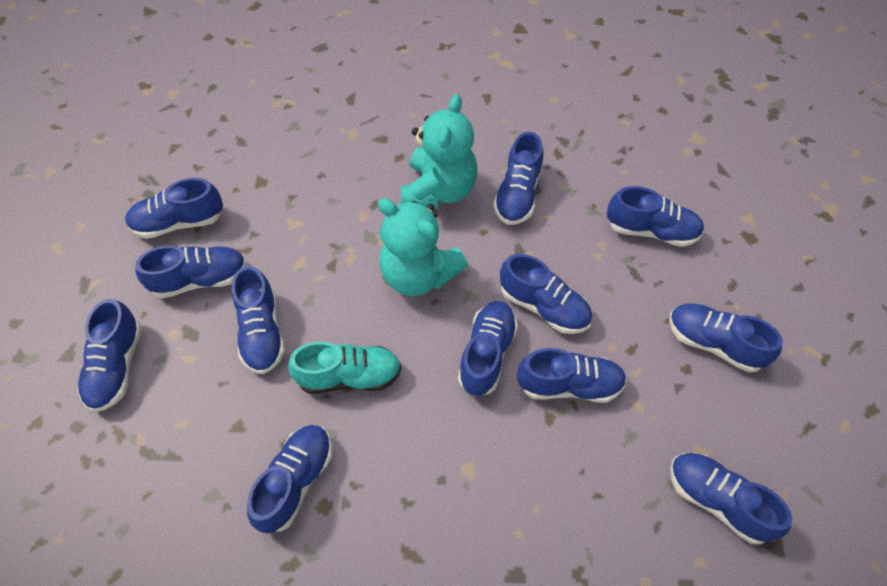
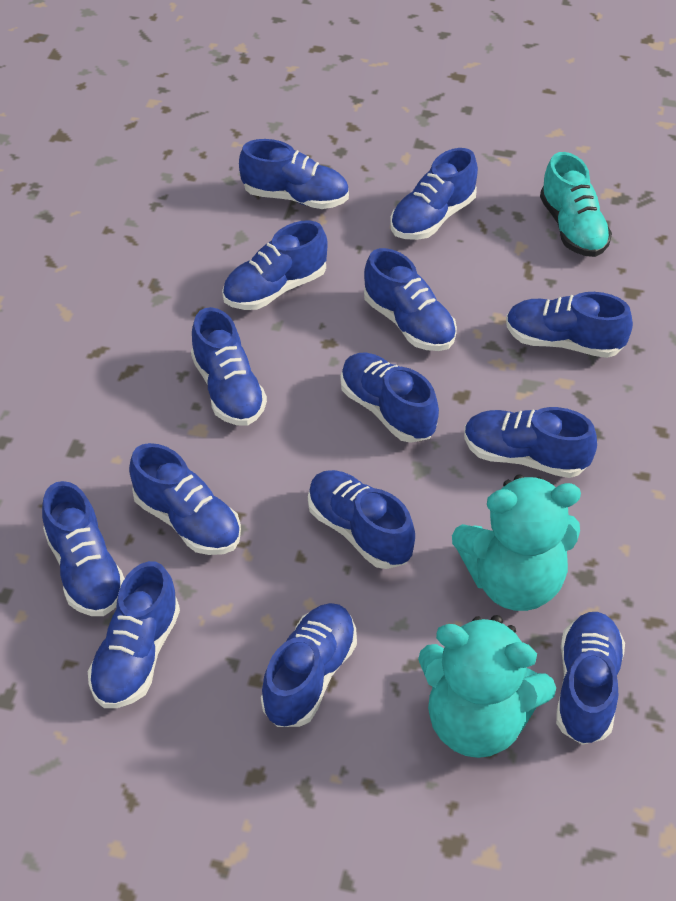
blue shoe: 12 -> 14

